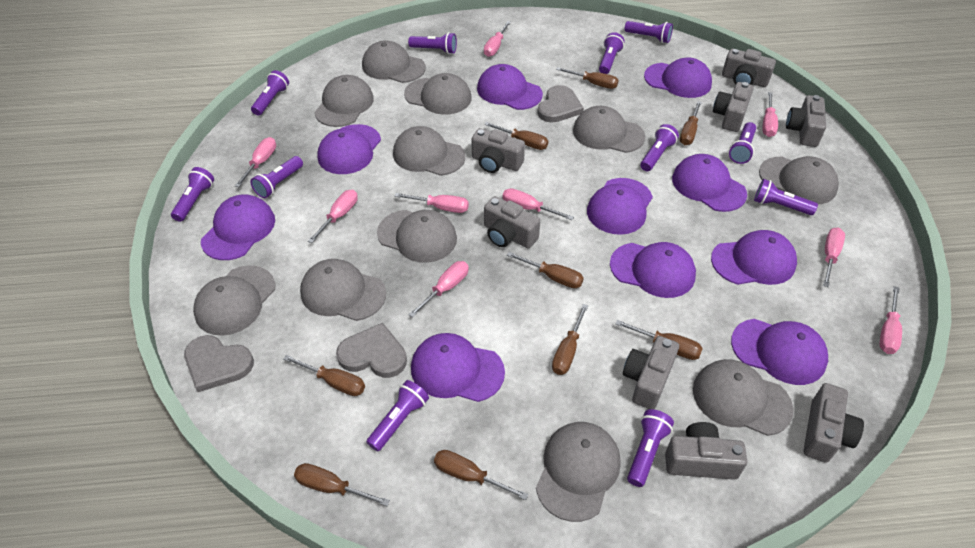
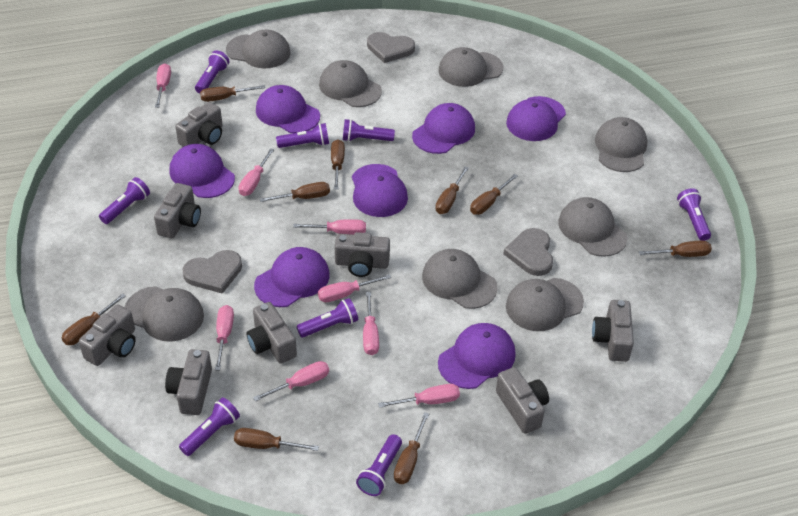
grey cap: 11 -> 8
pink screwdriver: 9 -> 8
purple cap: 10 -> 7
purple flashlight: 11 -> 8

